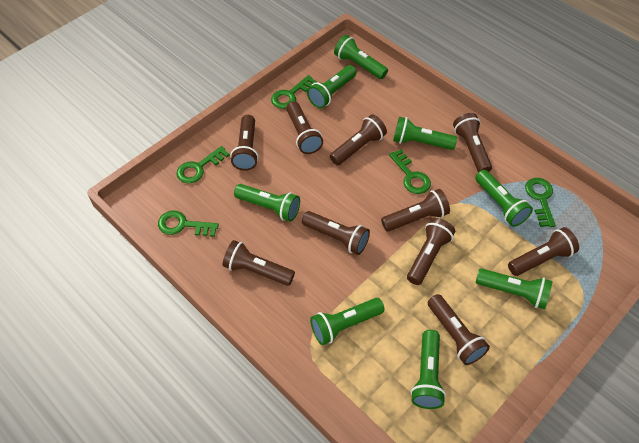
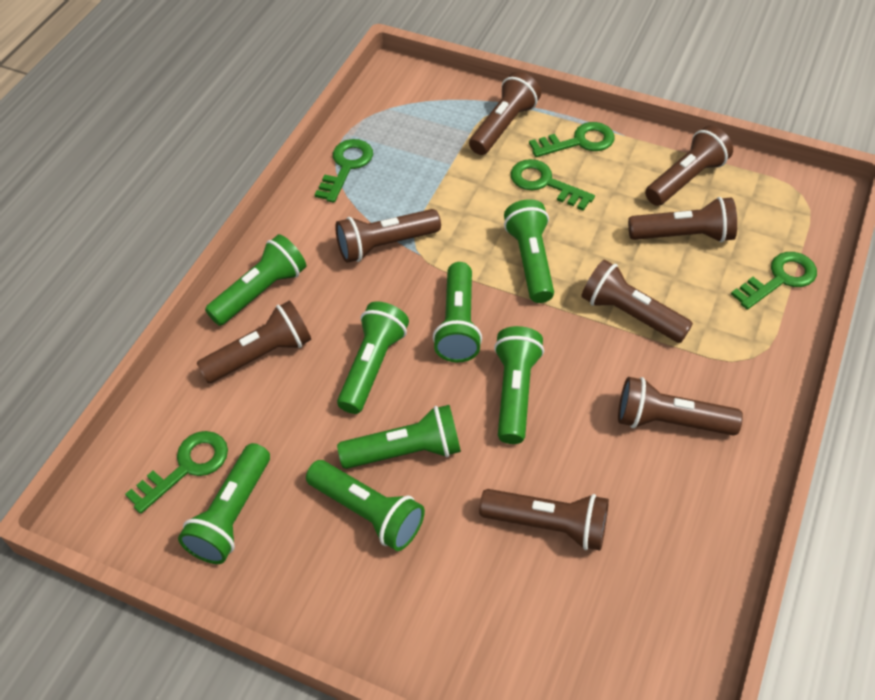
brown flashlight: 10 -> 8

